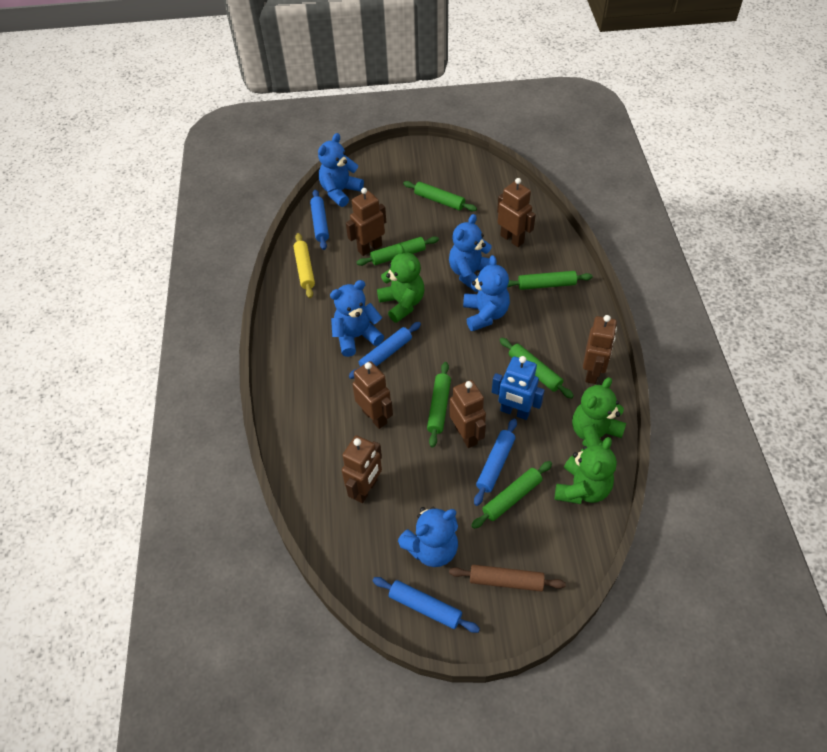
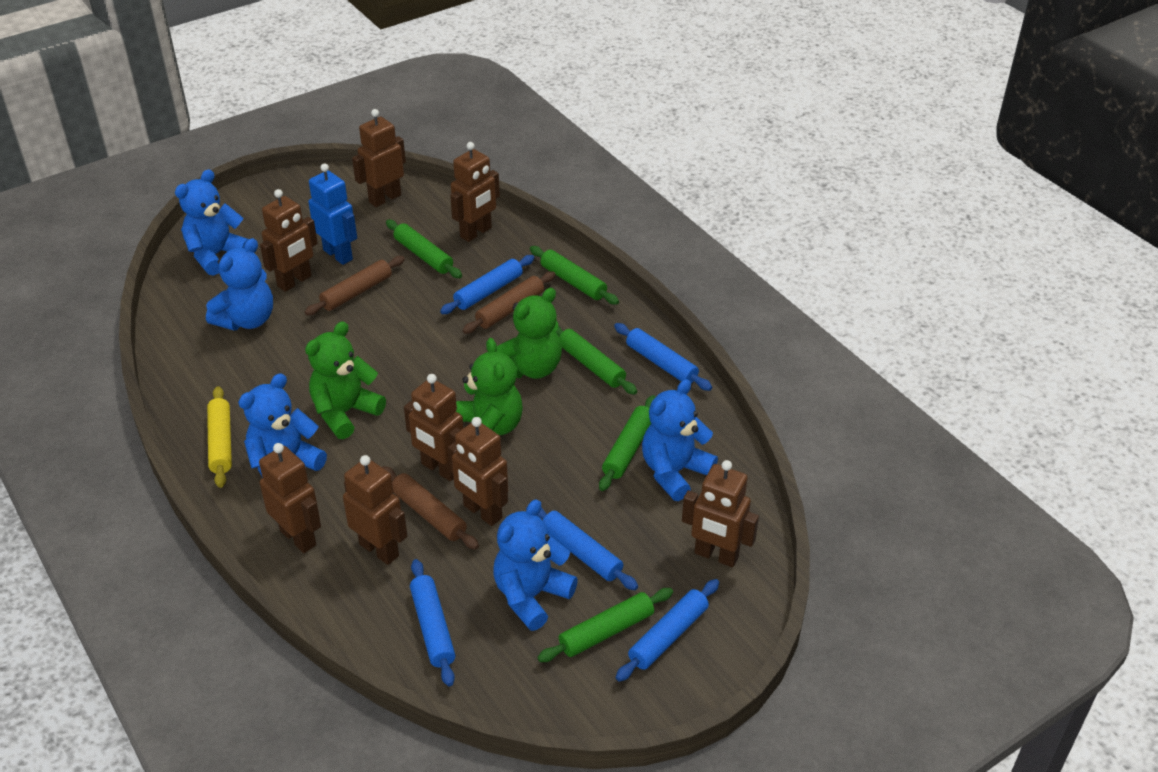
blue rolling pin: 4 -> 5
brown robot: 6 -> 8
brown rolling pin: 1 -> 3
green rolling pin: 6 -> 5

